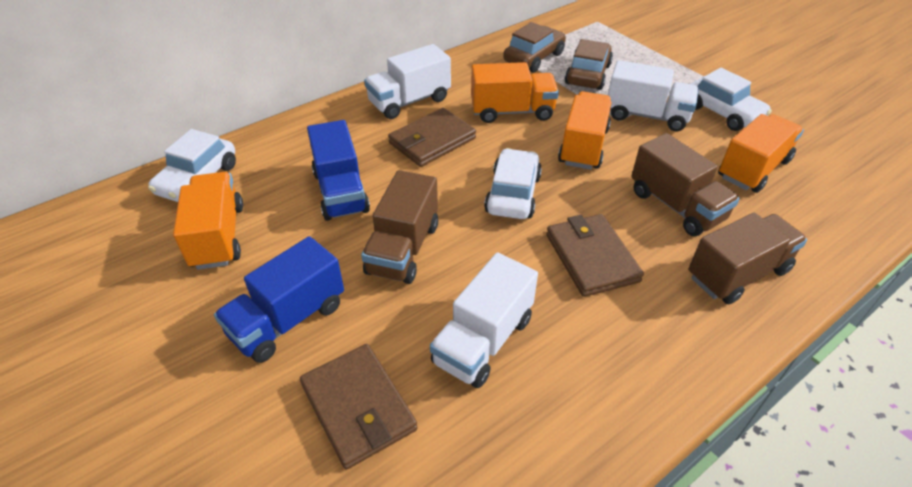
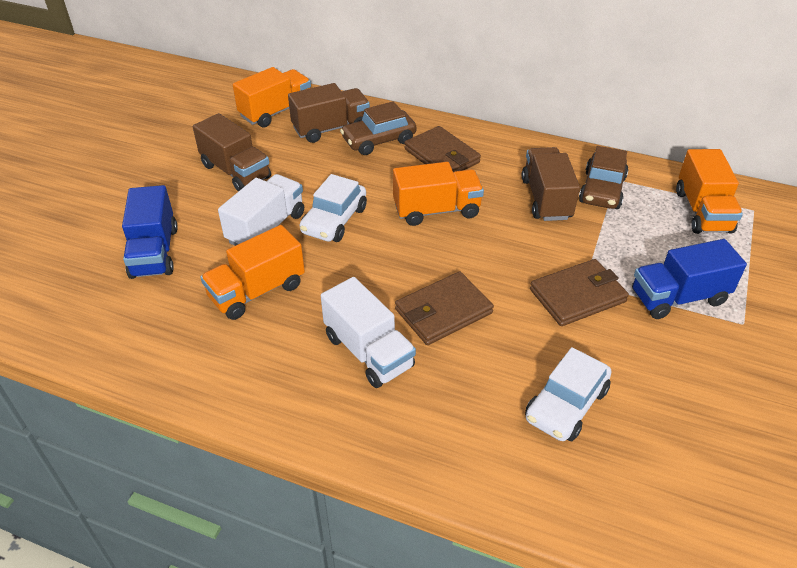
white car: 3 -> 2
white truck: 3 -> 2

